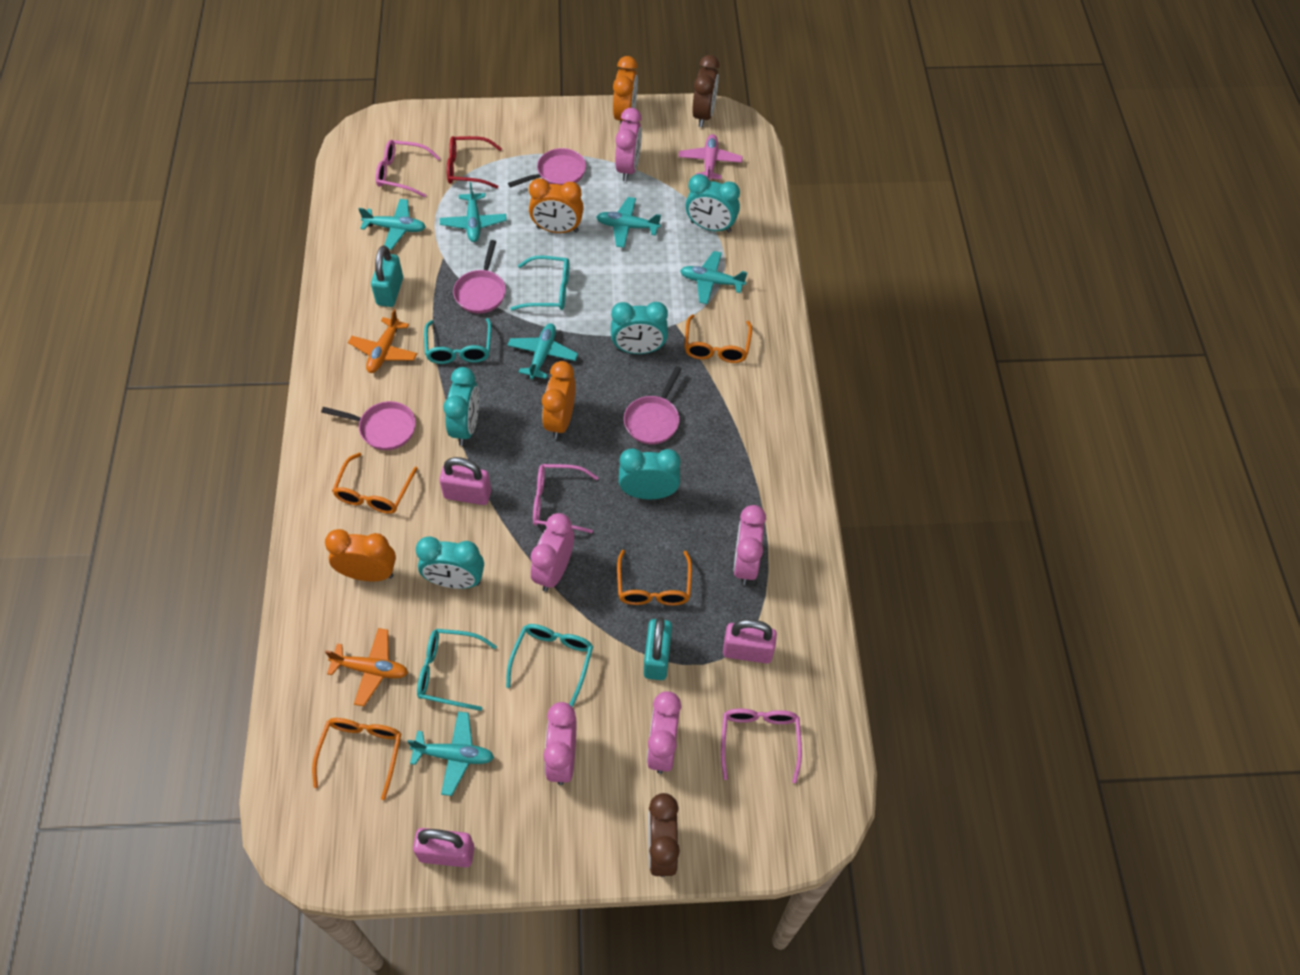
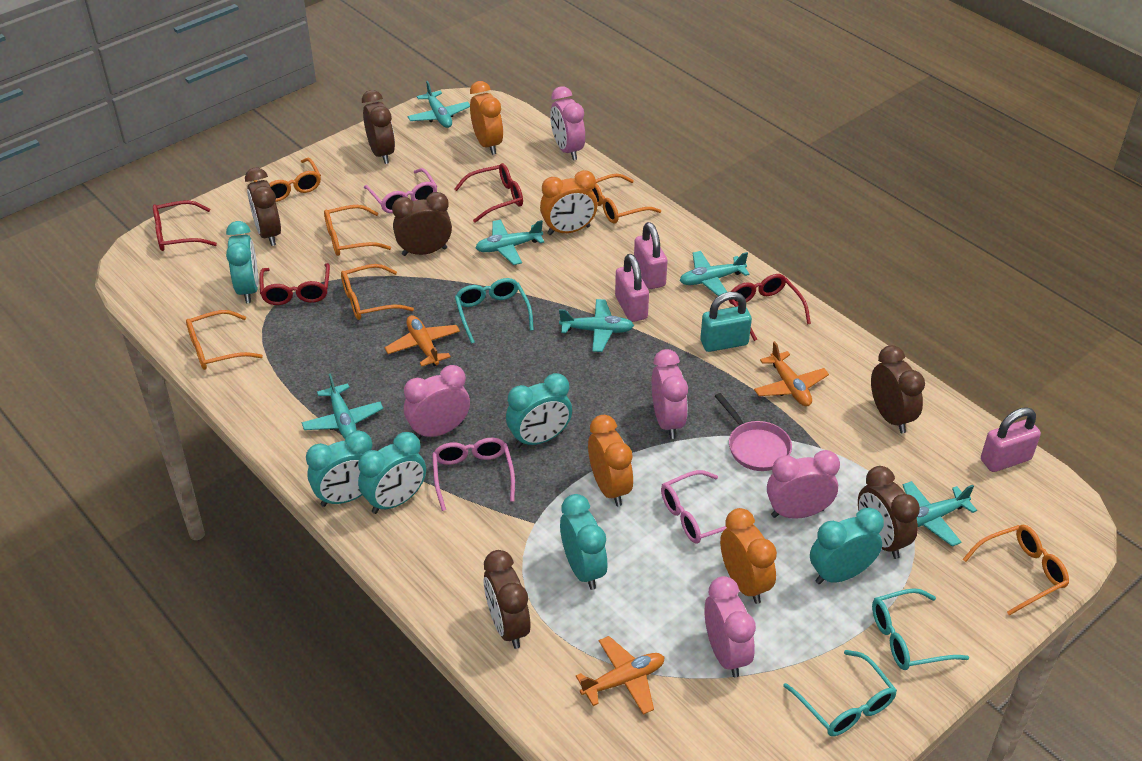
brown clock: 2 -> 6
orange glasses: 4 -> 6
orange plane: 2 -> 3
pink pan: 4 -> 1
pink plane: 1 -> 0
red glasses: 1 -> 4
turquoise clock: 5 -> 6
turquoise glasses: 4 -> 3
turquoise padlock: 2 -> 1

